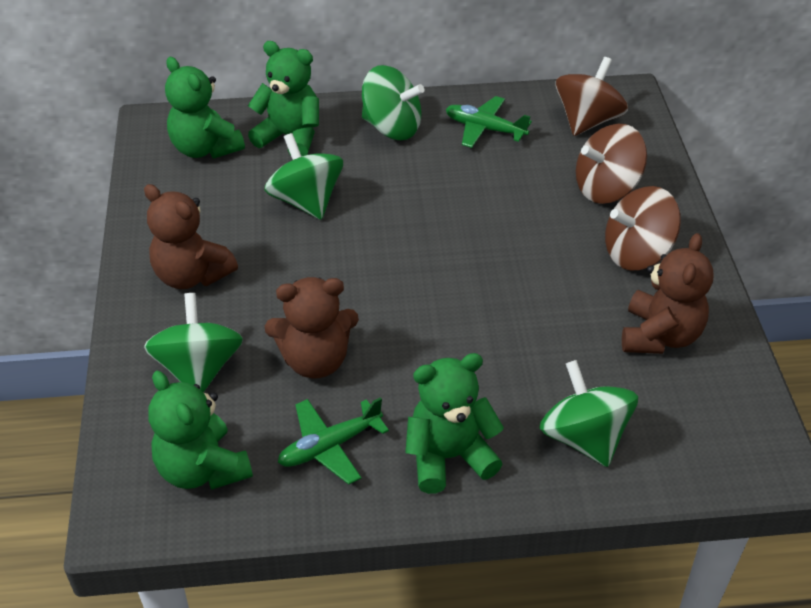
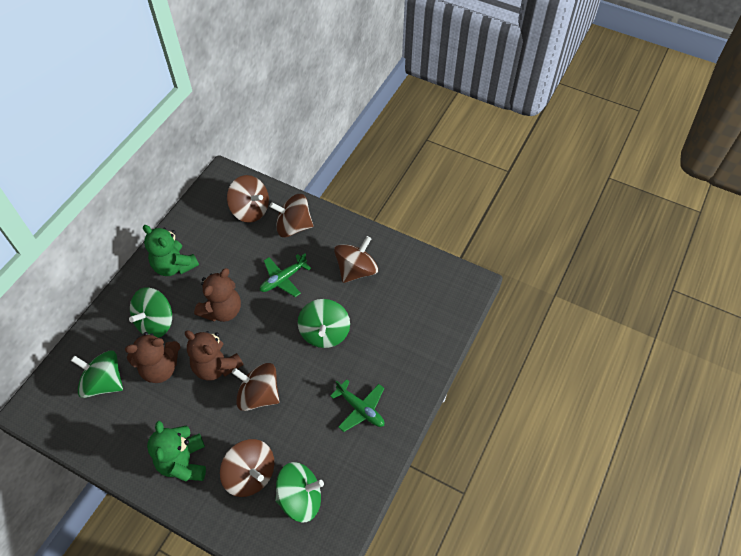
brown spinning top: 3 -> 5
green teddy bear: 4 -> 2

